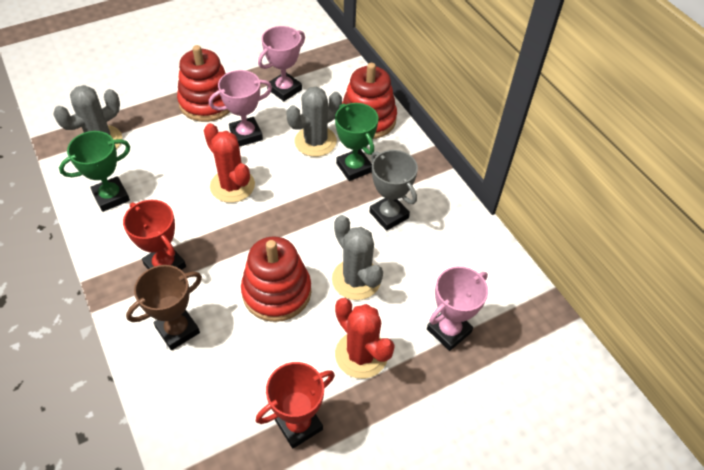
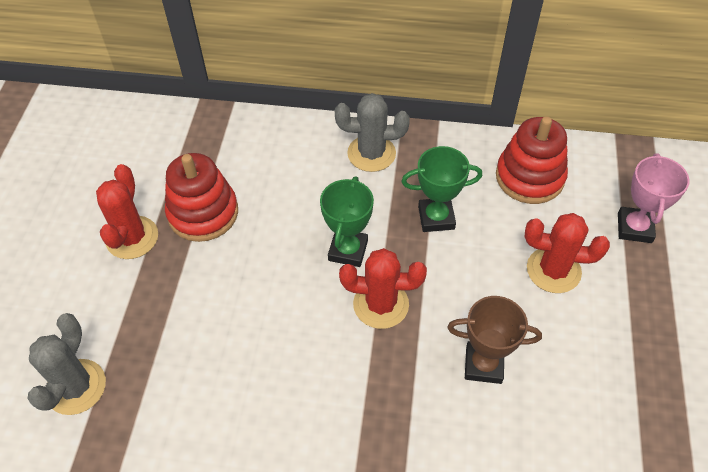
grey cactus: 3 -> 2
grey trophy: 1 -> 0
pink trophy: 3 -> 1
red cactus: 2 -> 3
red stacking toy: 3 -> 2
red trophy: 2 -> 0

